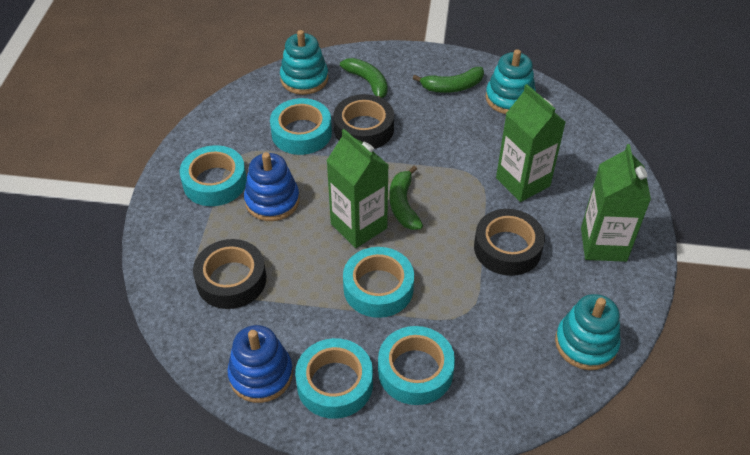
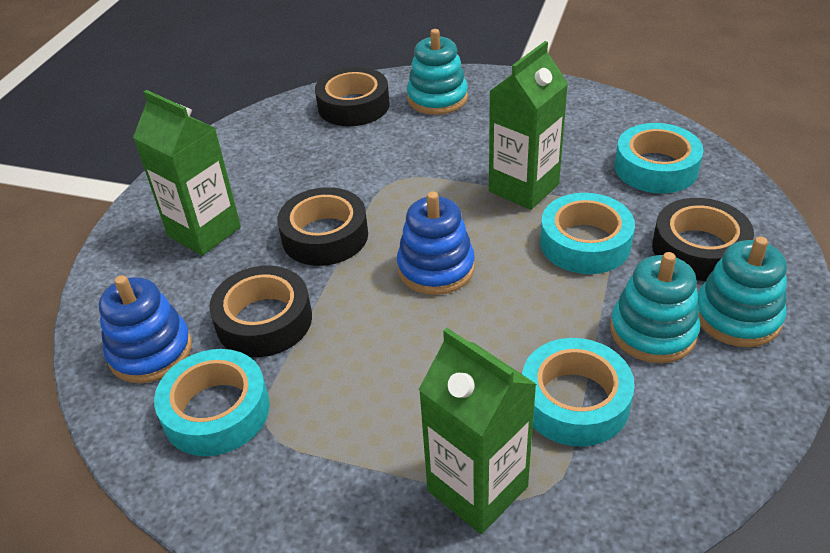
black tape: 3 -> 4
green banana: 3 -> 0
turquoise tape: 5 -> 4

